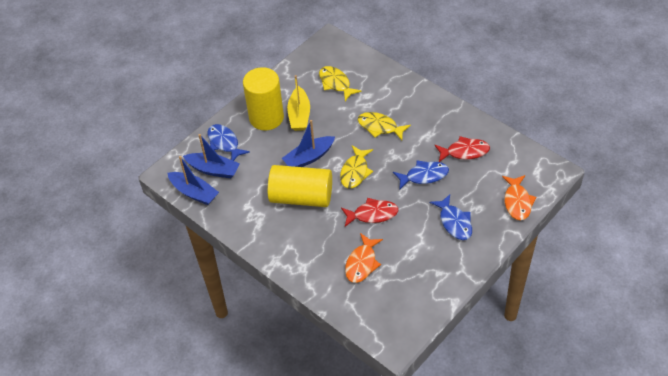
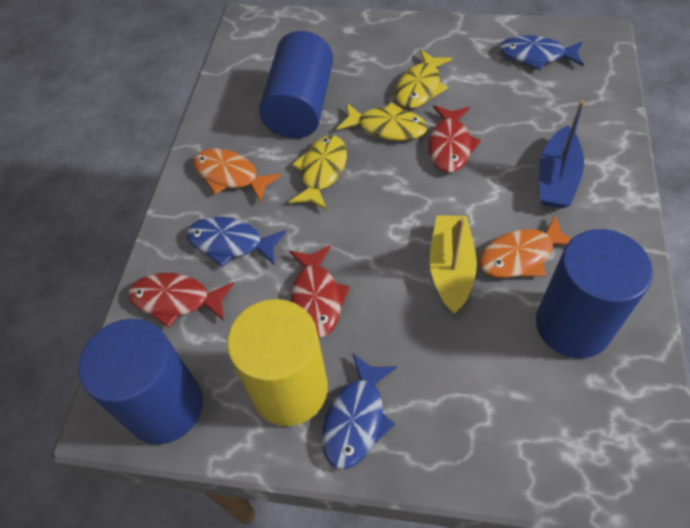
blue boat: 3 -> 1
blue cylinder: 0 -> 3
red fish: 2 -> 3
yellow cylinder: 2 -> 1

